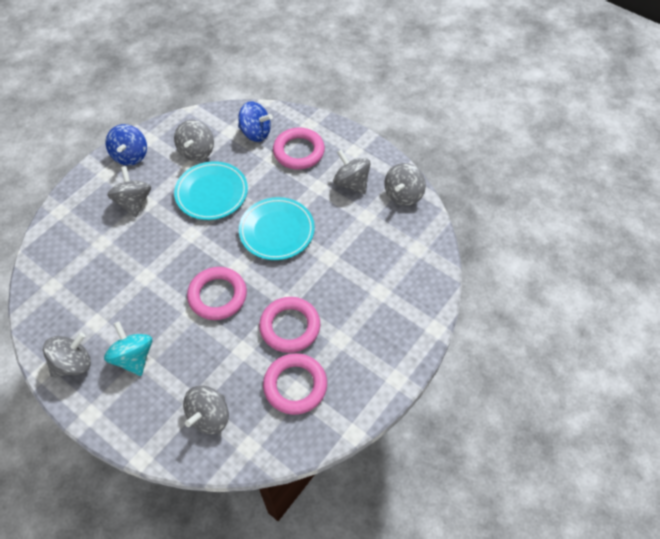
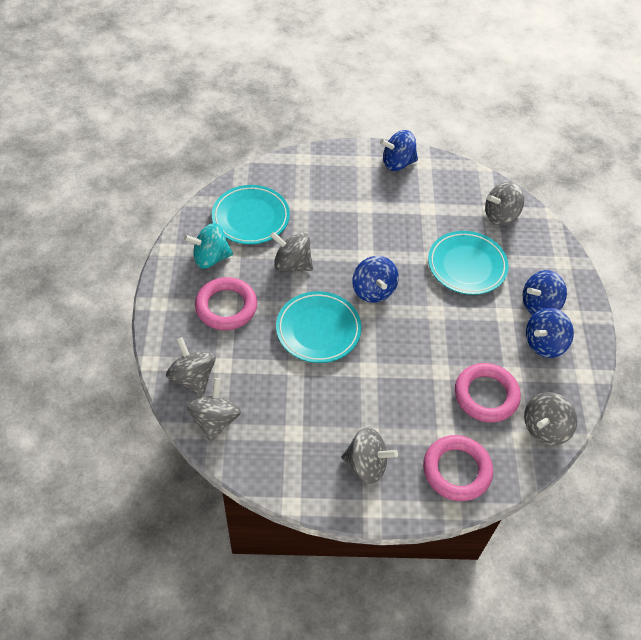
blue spinning top: 2 -> 4
pink ring: 4 -> 3
turquoise plate: 2 -> 3

